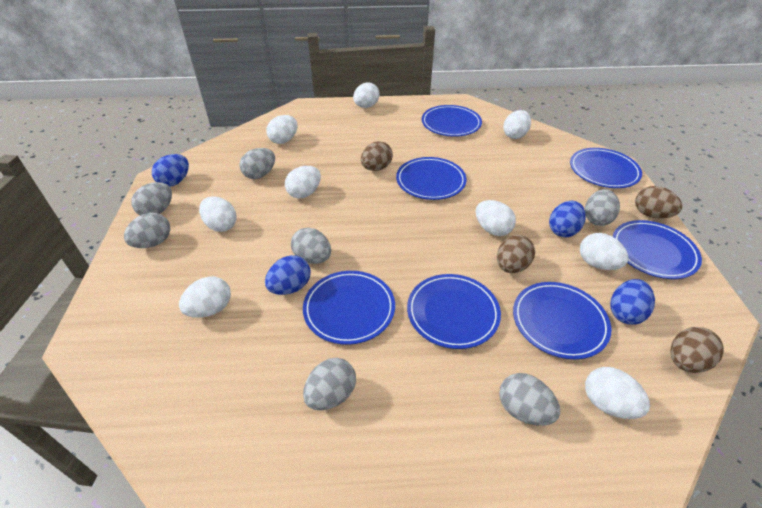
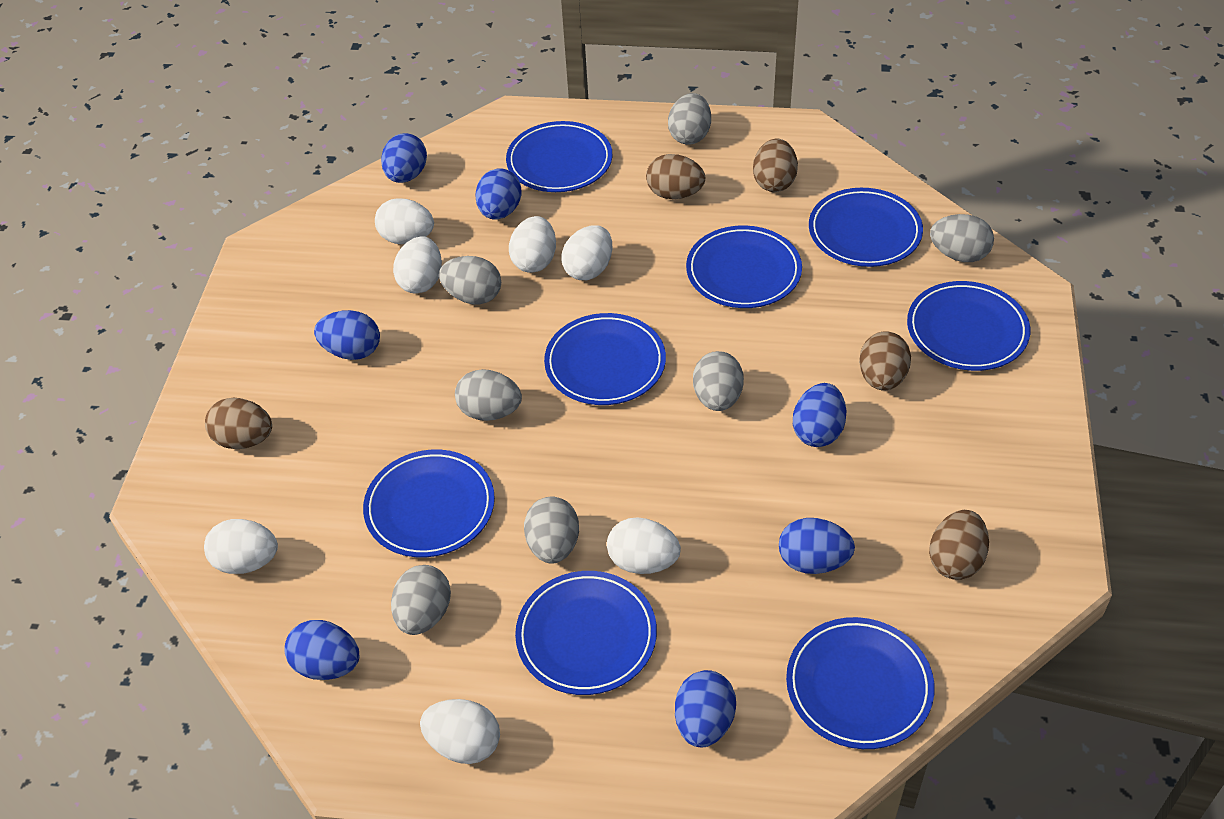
blue egg: 4 -> 7
blue plate: 7 -> 8
brown egg: 4 -> 5
white egg: 9 -> 7

